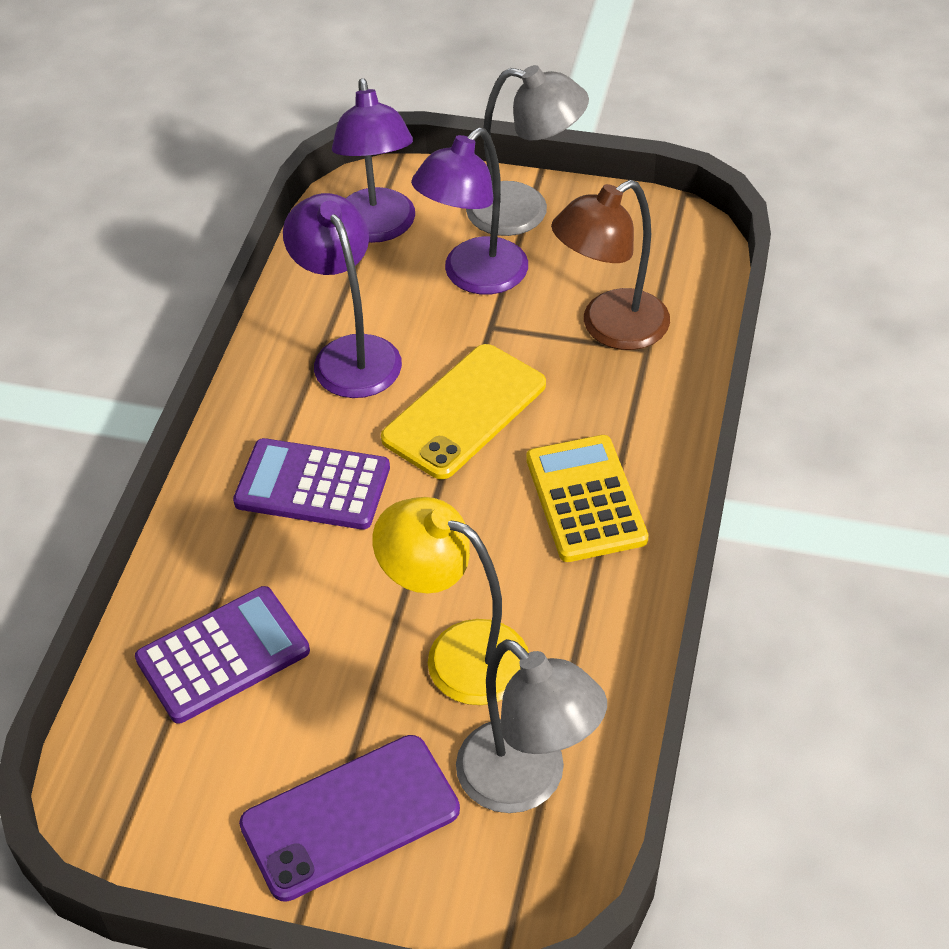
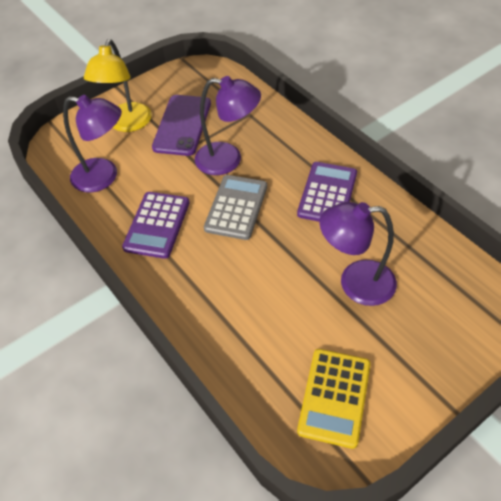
brown lamp: 1 -> 0
grey calculator: 0 -> 1
grey lamp: 2 -> 0
yellow phone: 1 -> 0

